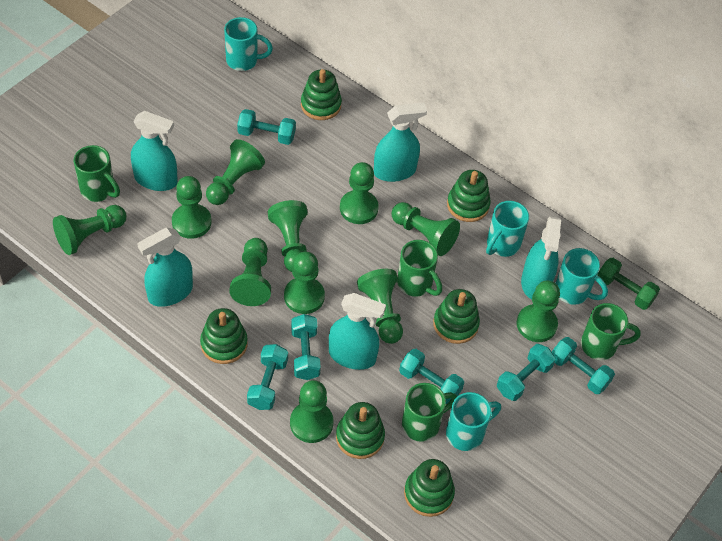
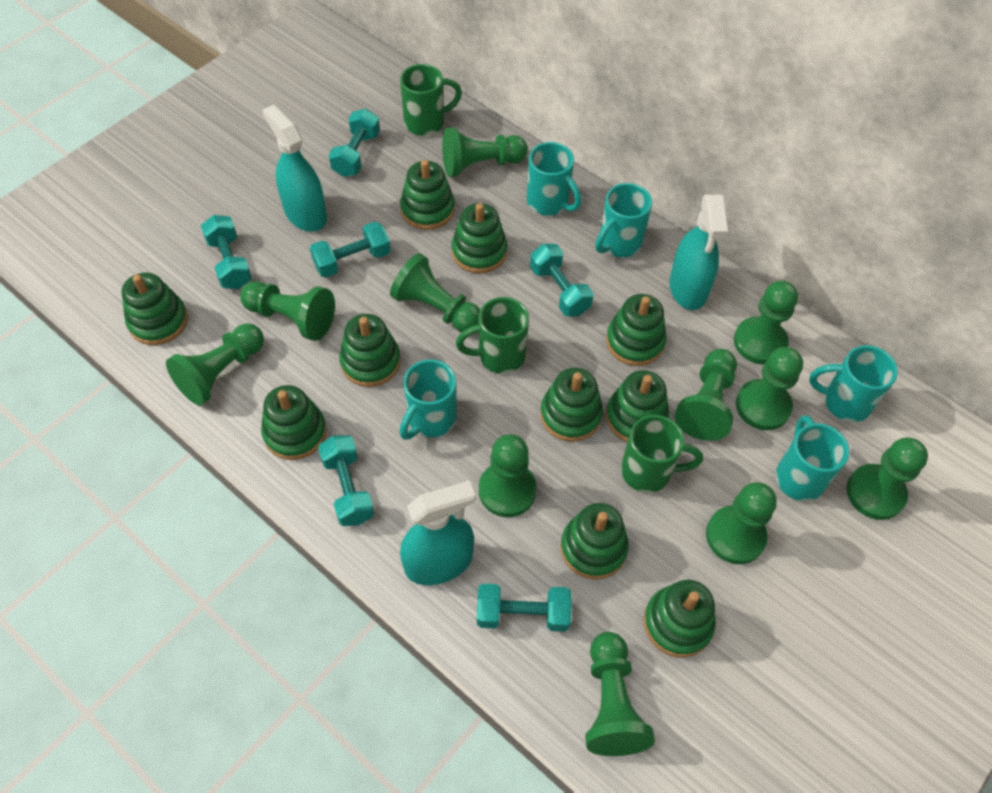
green dumbbell: 1 -> 0
green mug: 4 -> 3
green stacking toy: 6 -> 10
turquoise mug: 4 -> 5
turquoise spray bottle: 5 -> 3

